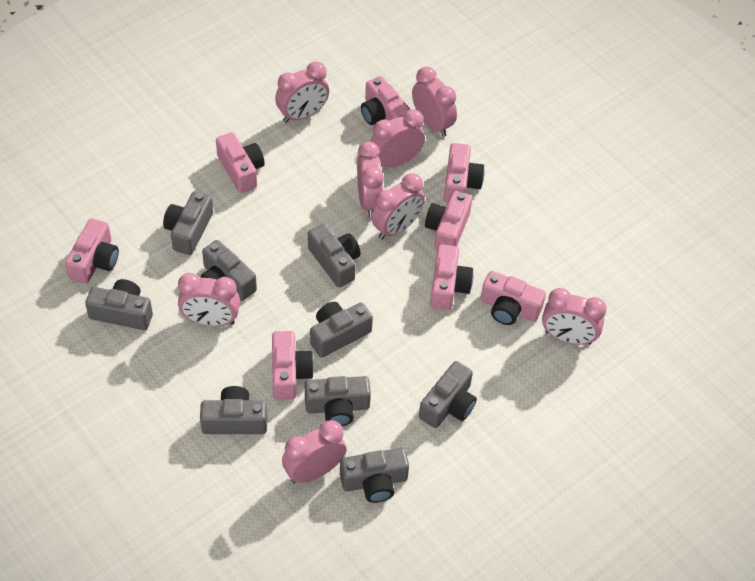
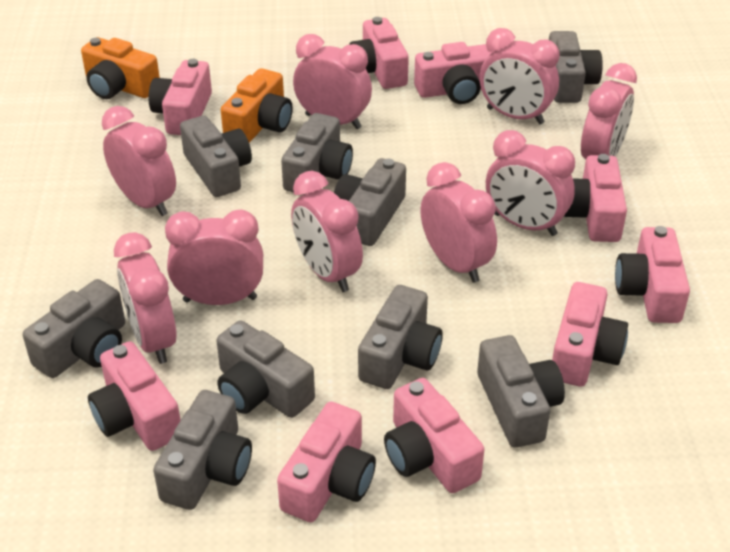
orange camera: 0 -> 2
pink camera: 8 -> 9
pink clock: 8 -> 9

